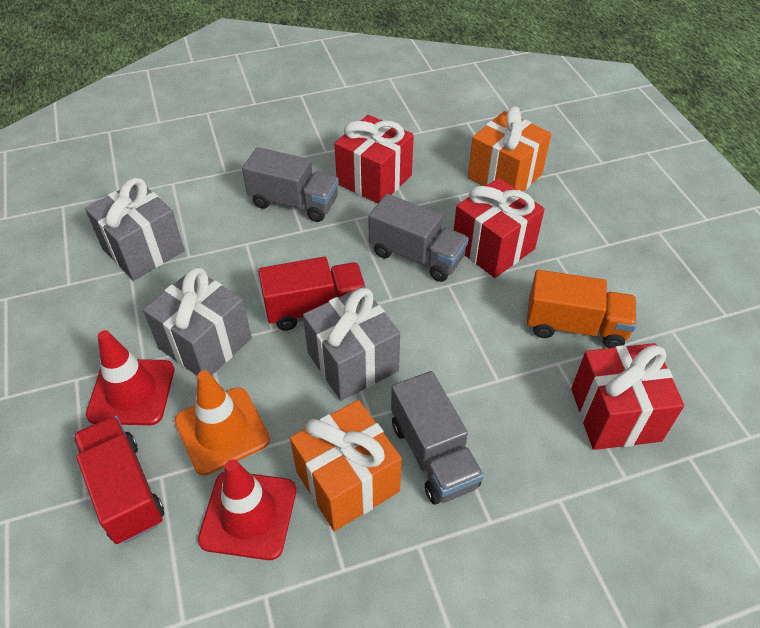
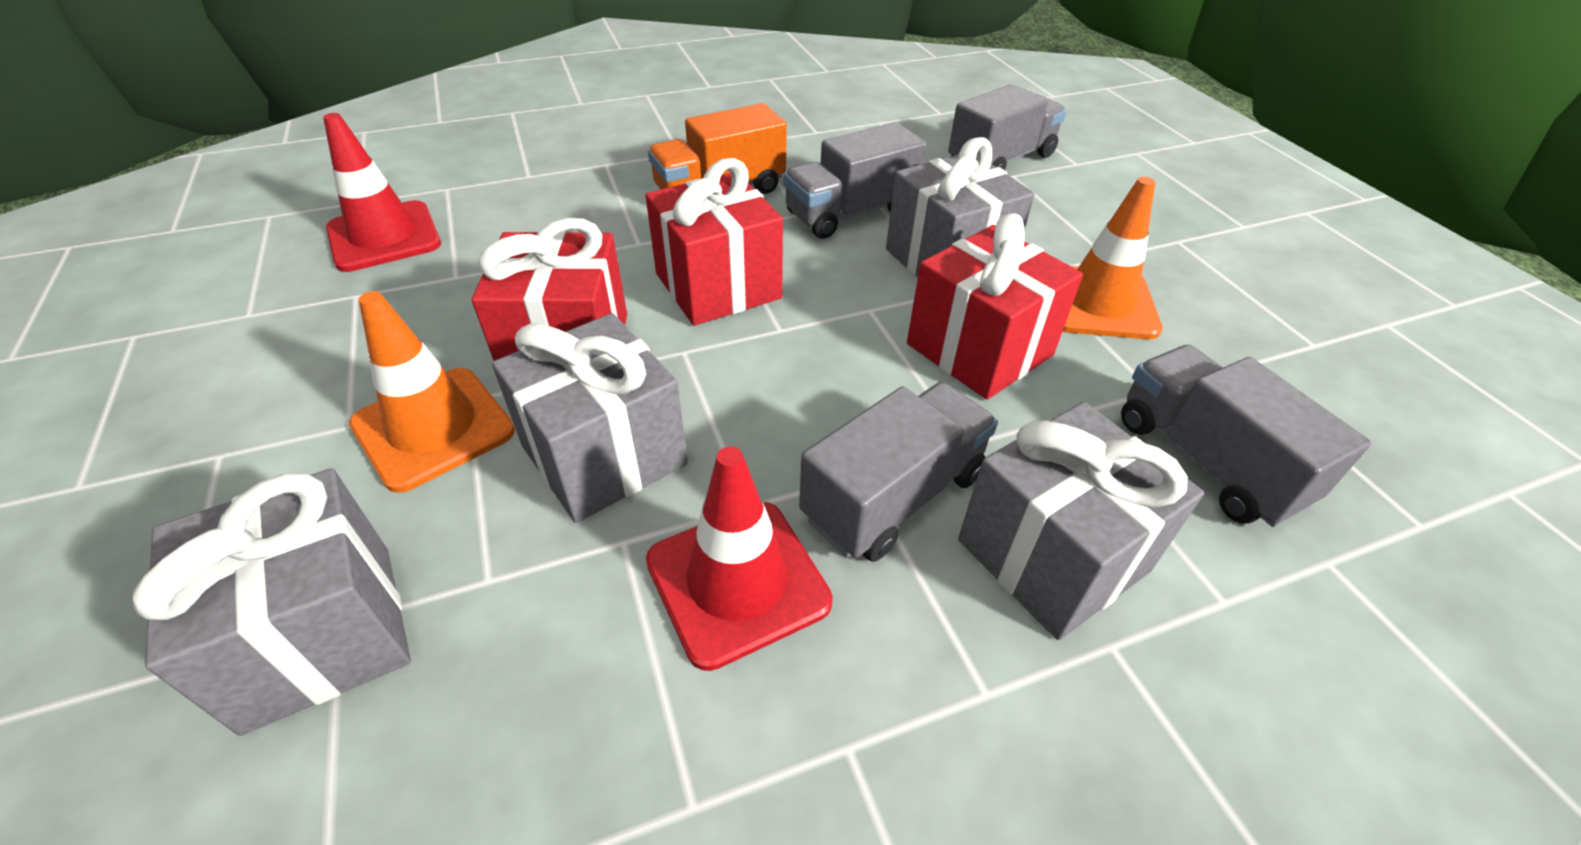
grey gift: 3 -> 4
grey truck: 3 -> 4
orange gift: 2 -> 0
orange traffic cone: 1 -> 2
red truck: 2 -> 0

